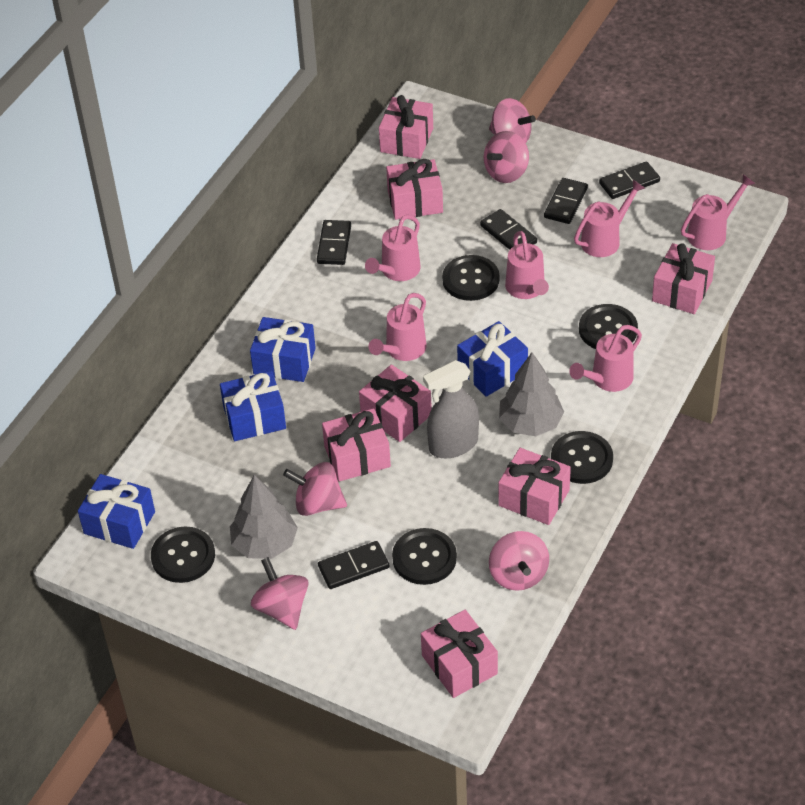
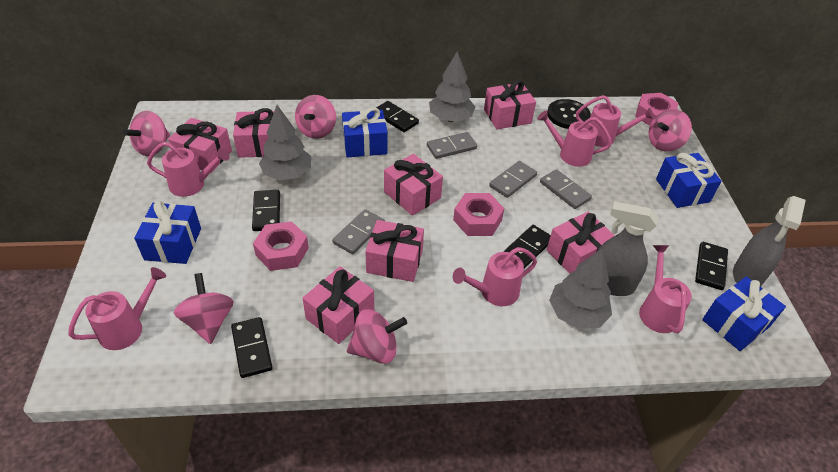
black button: 5 -> 1
grey domino: 0 -> 4
grey spray bottle: 1 -> 2
grey tree: 2 -> 3
pink nut: 0 -> 3

